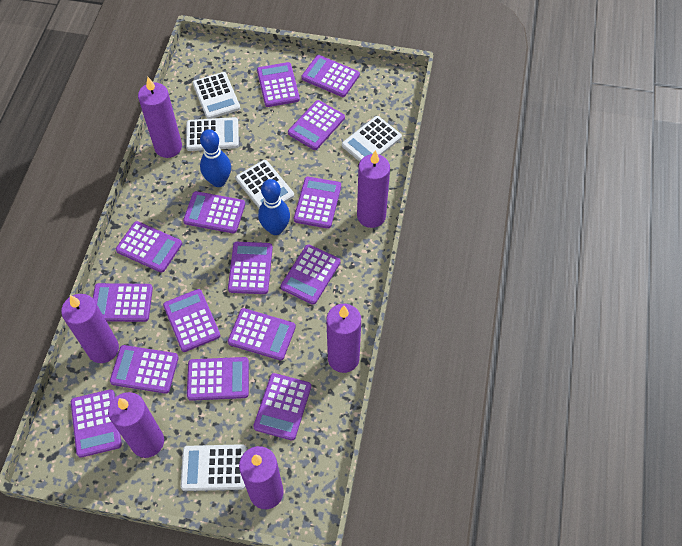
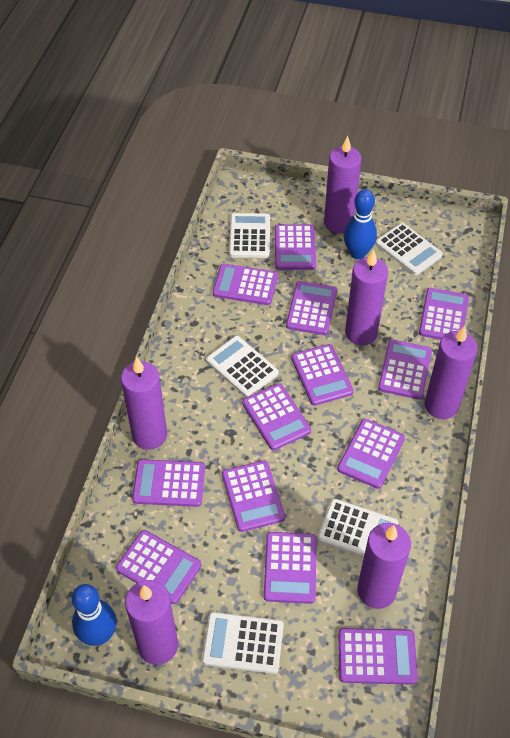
purple calculator: 15 -> 13

